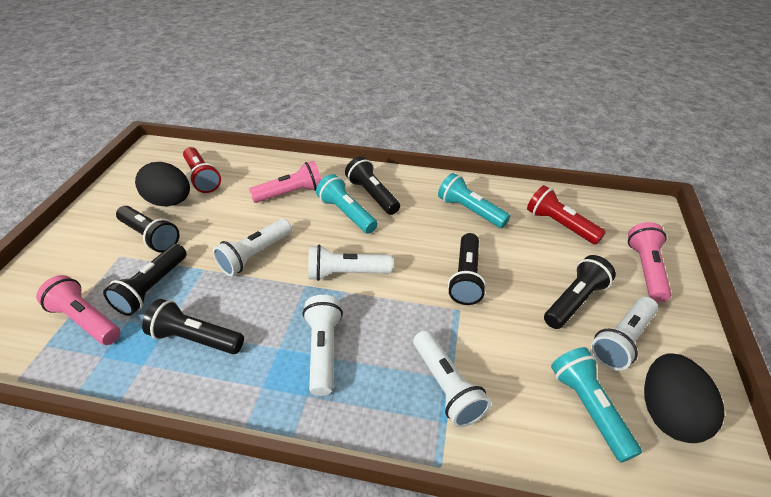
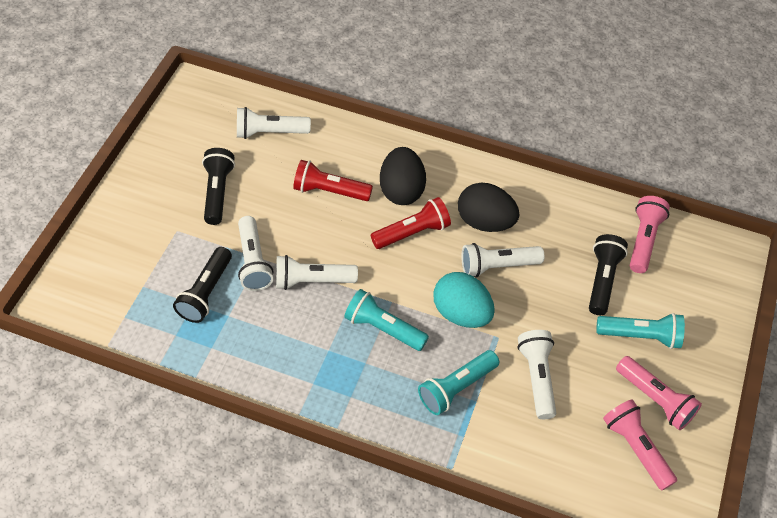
black flashlight: 6 -> 3
turquoise egg: 0 -> 1

